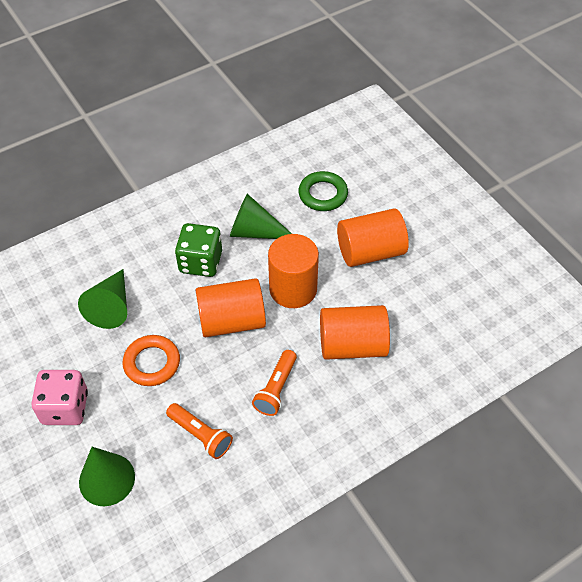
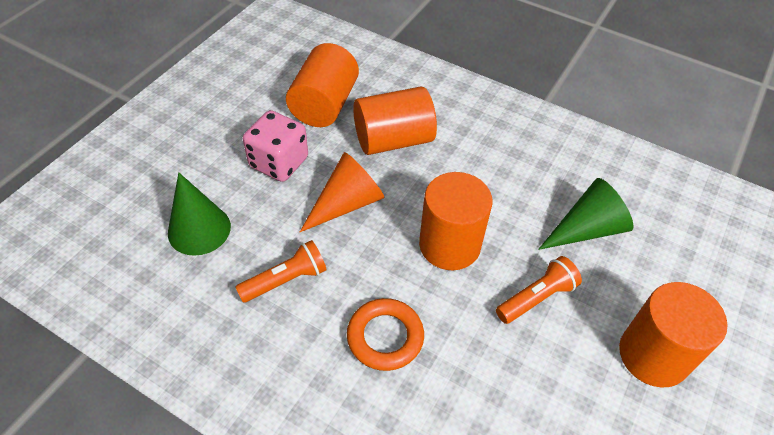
green cone: 3 -> 2
green dice: 1 -> 0
green ring: 1 -> 0
orange cone: 0 -> 1

